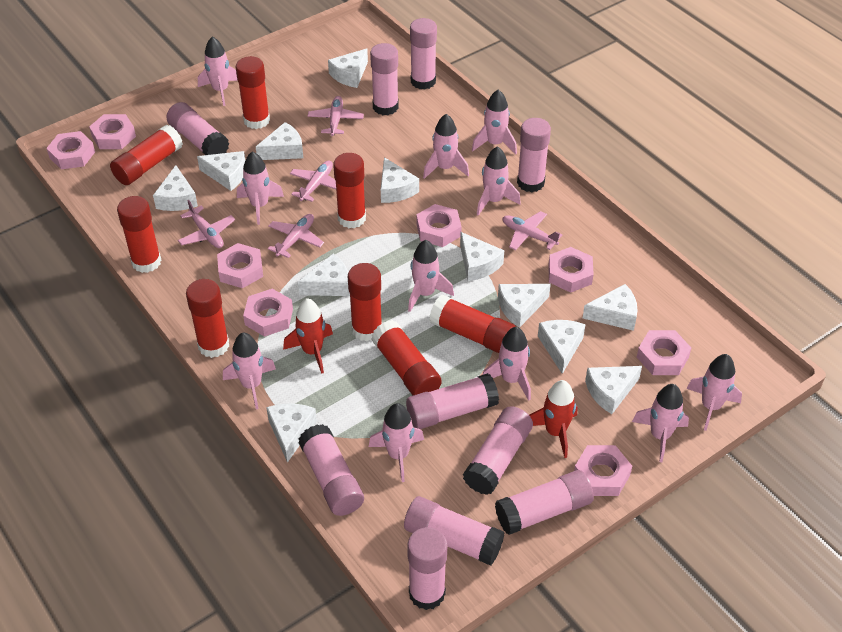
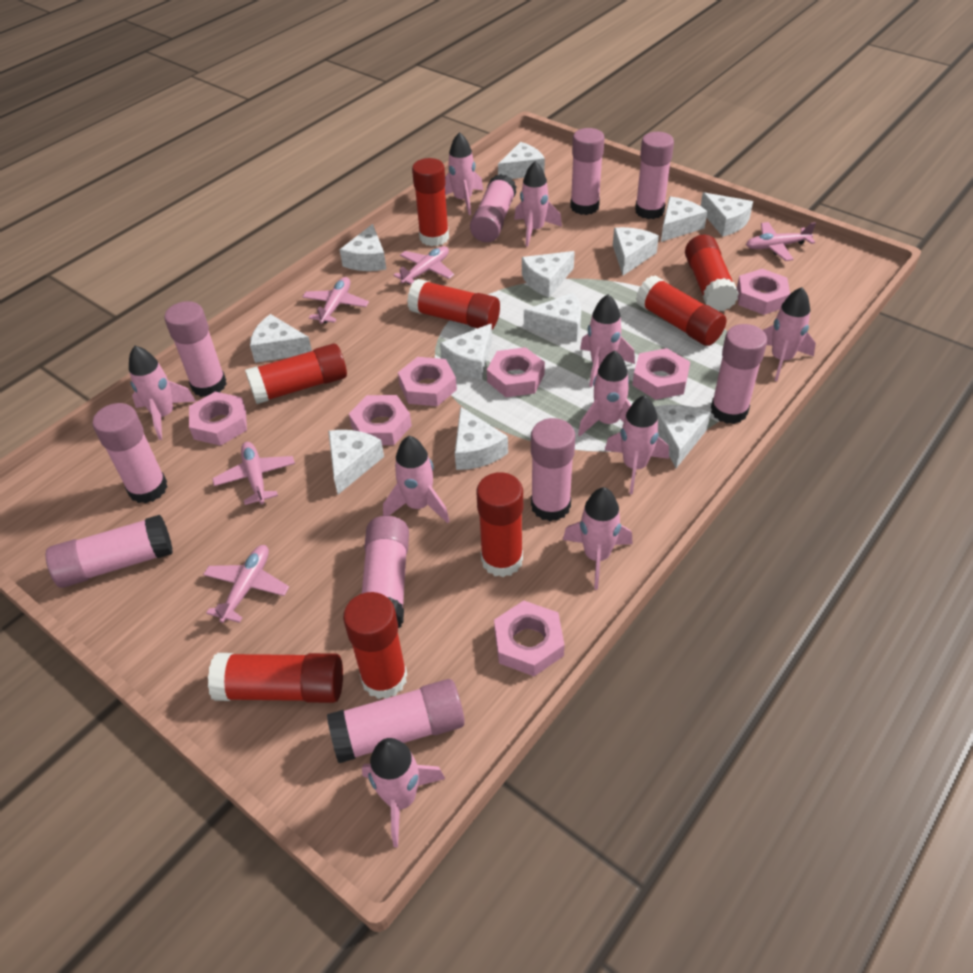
pink nut: 8 -> 7
pink rocket: 11 -> 10
red rocket: 2 -> 0

